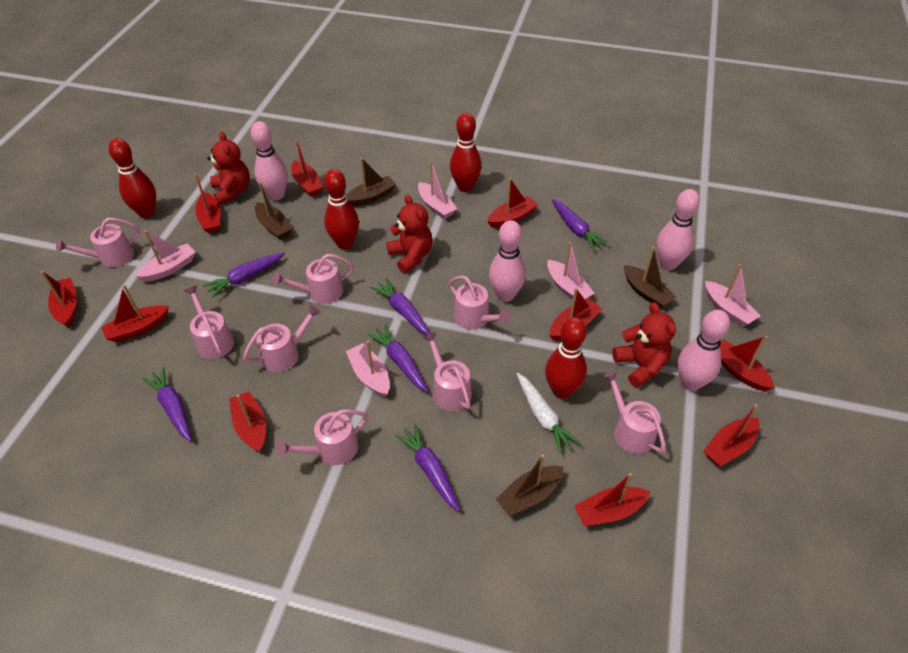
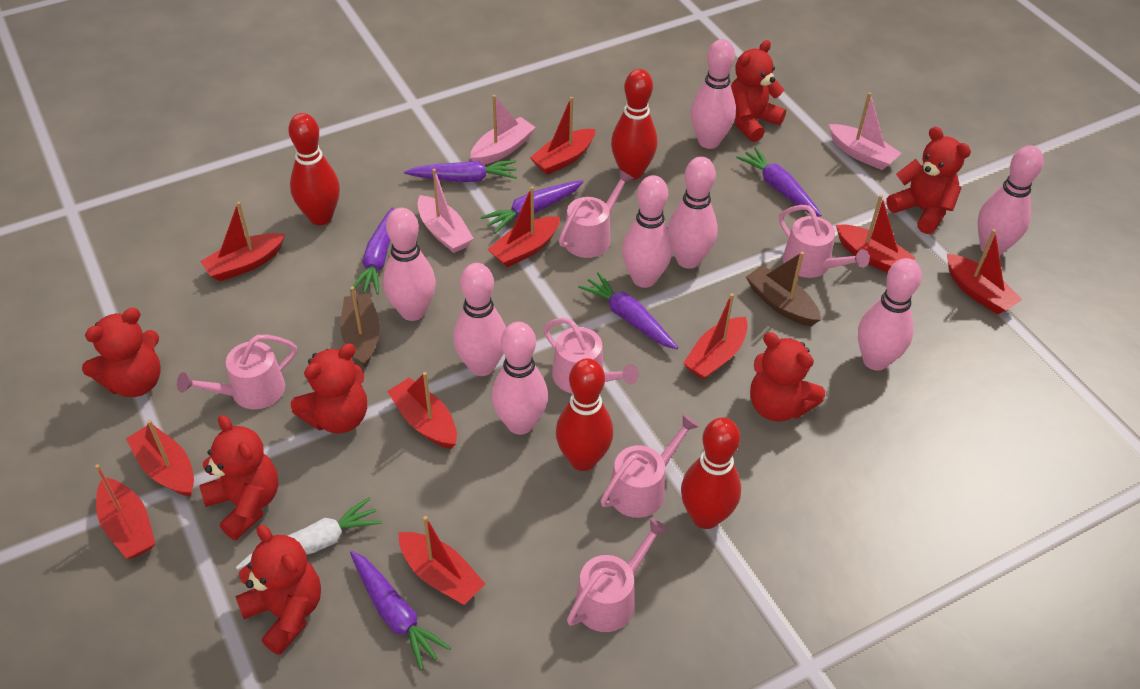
brown boat: 4 -> 2
pink boat: 5 -> 3
pink bowling pin: 4 -> 8
pink watering can: 8 -> 6
red teddy bear: 3 -> 7

